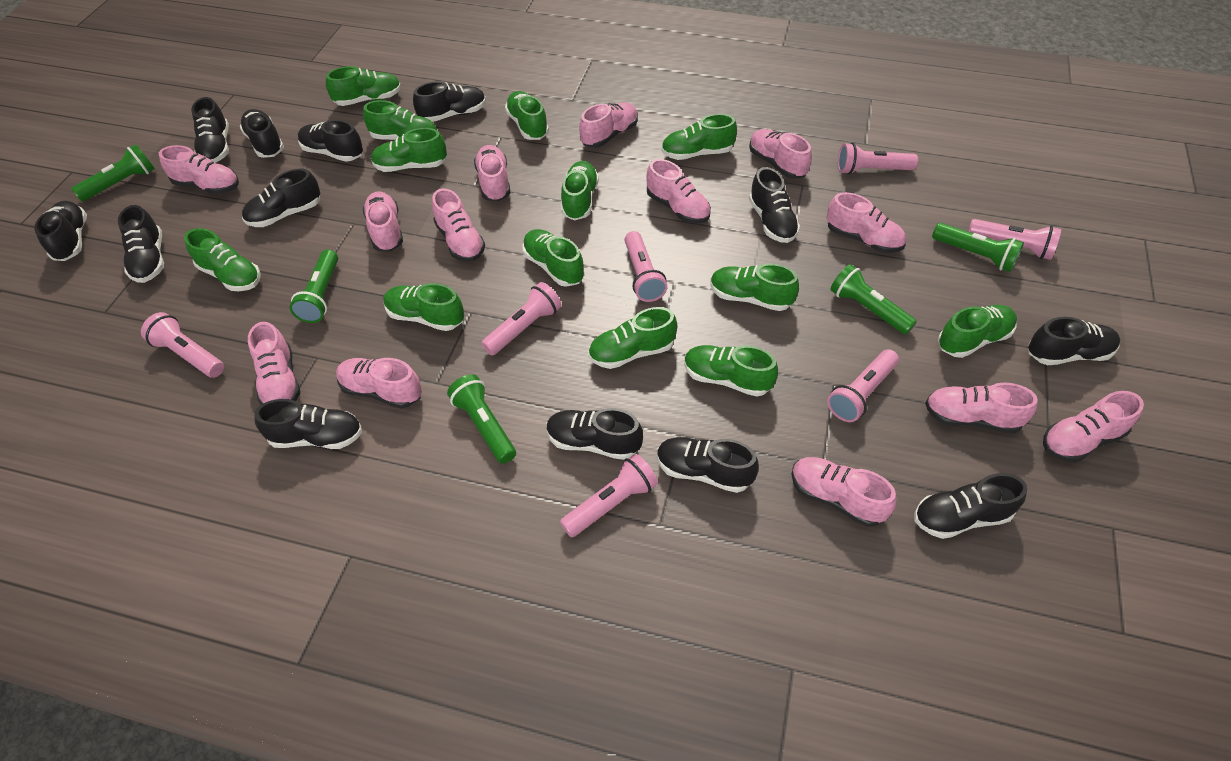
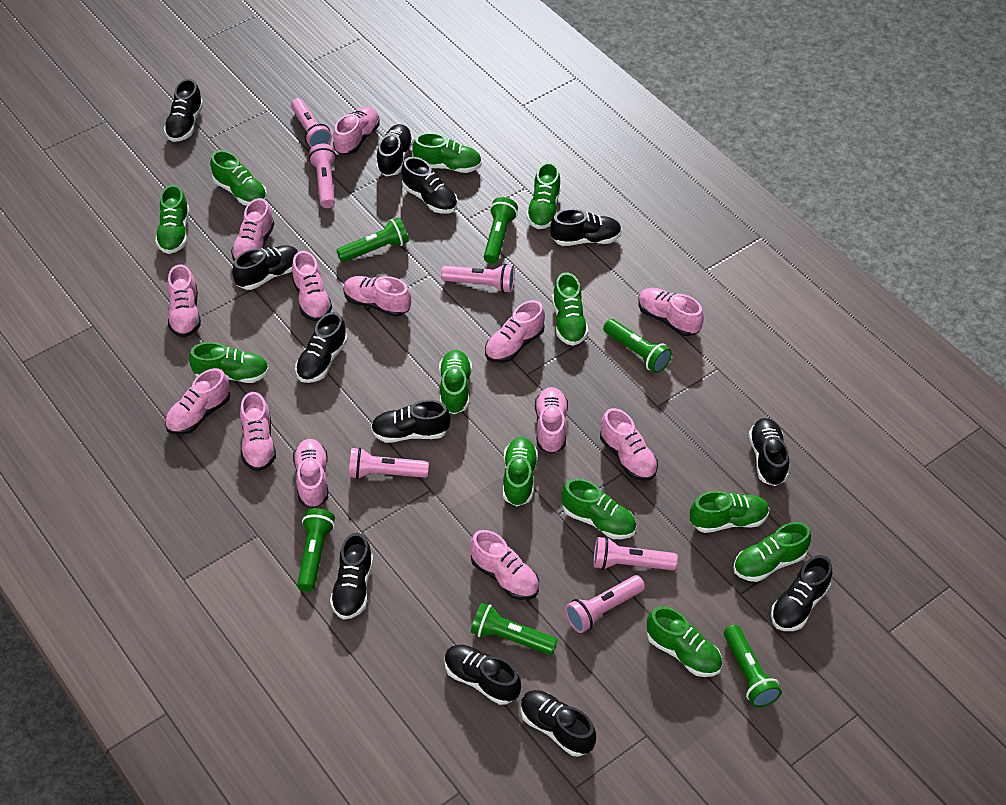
black shoe: 13 -> 12
green flashlight: 5 -> 6
green shoe: 13 -> 12
pink flashlight: 7 -> 6

